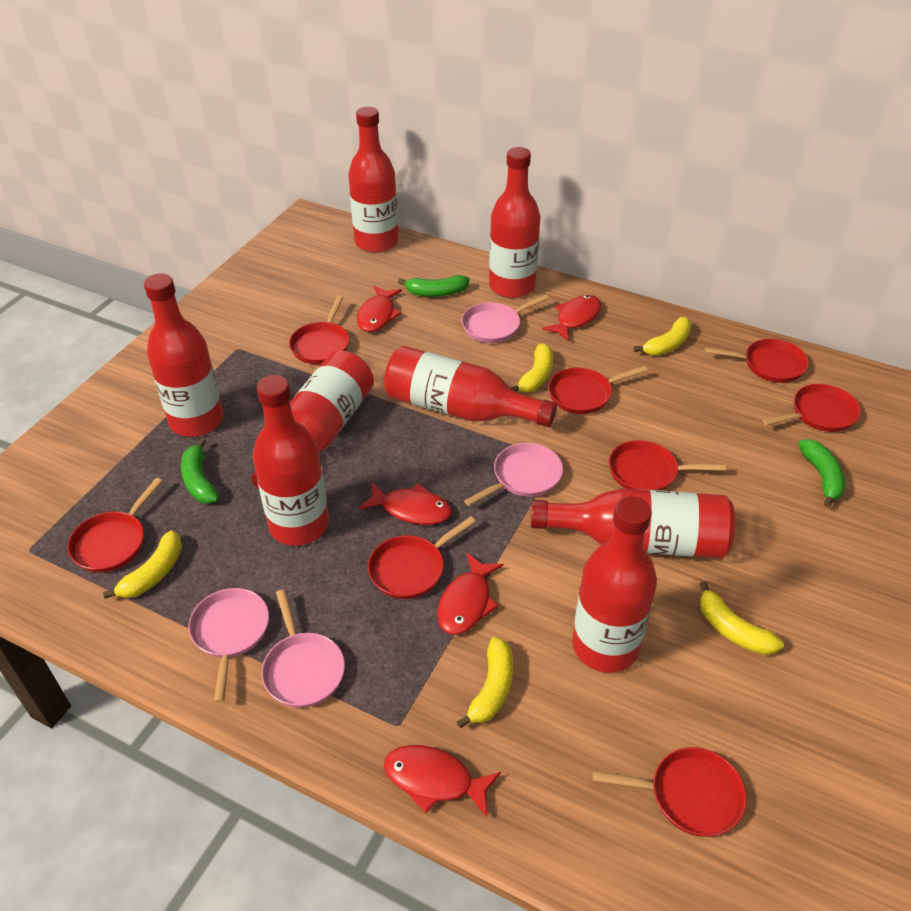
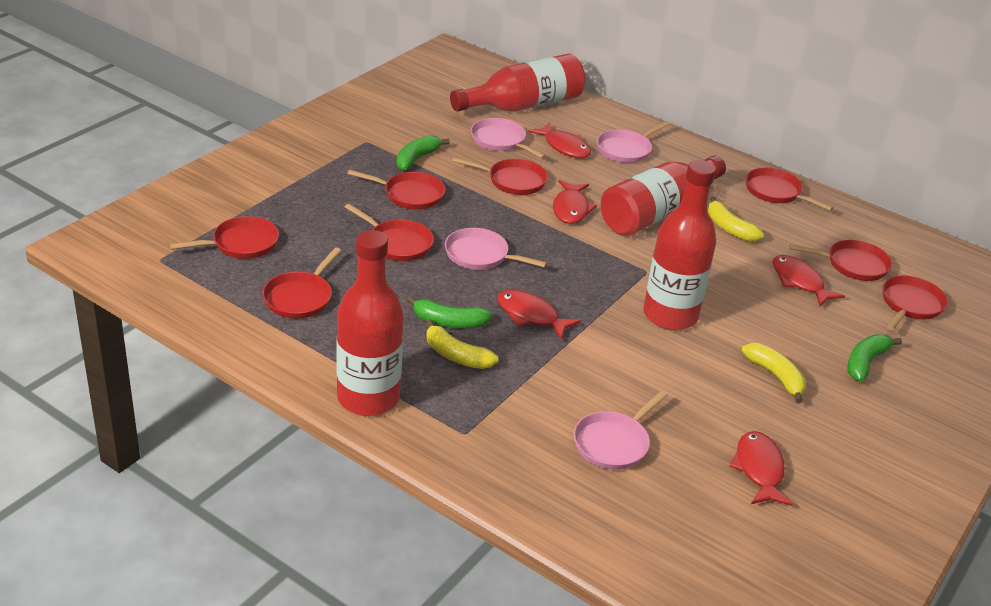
red bottle: 8 -> 4
yellow banana: 5 -> 3

